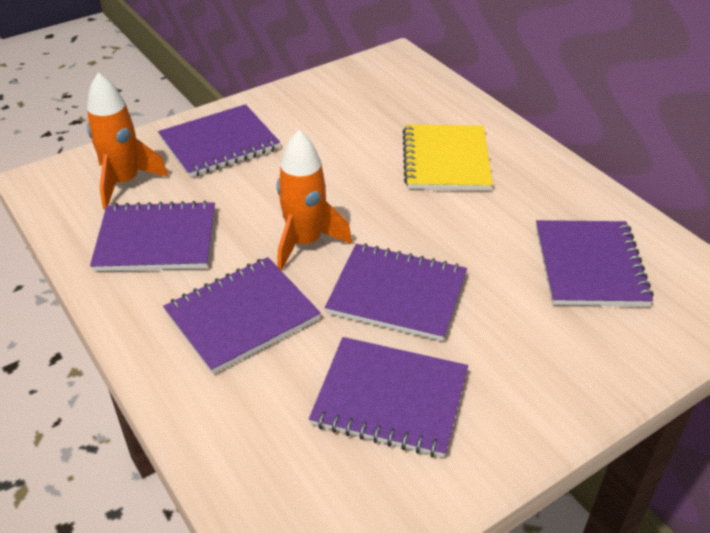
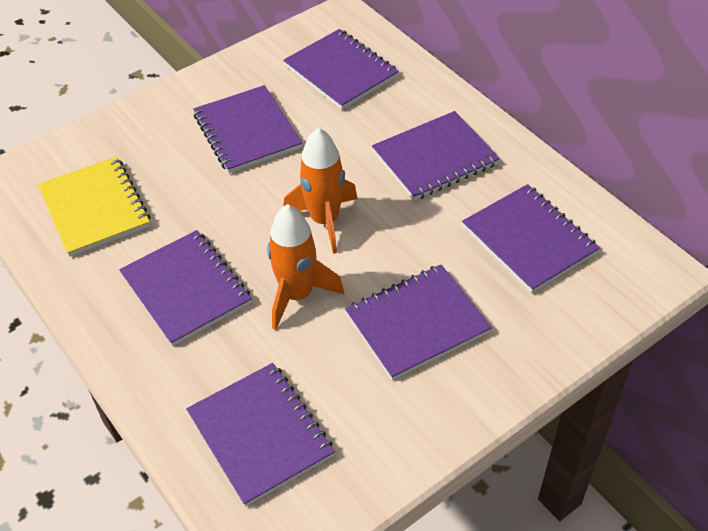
purple notebook: 6 -> 7

